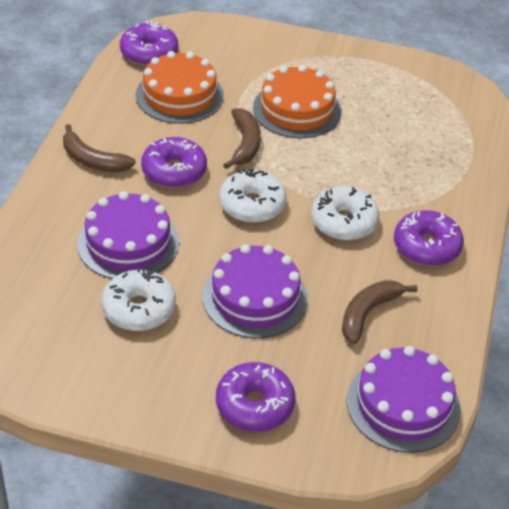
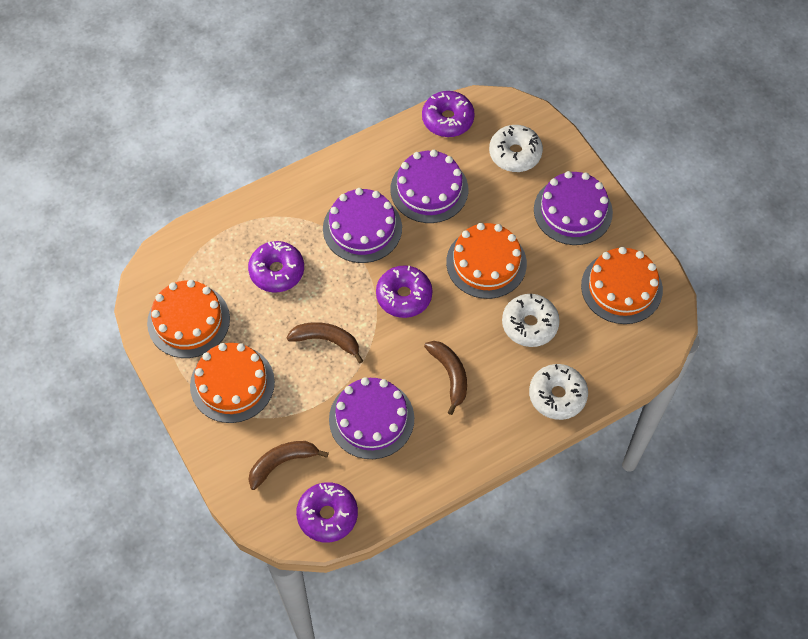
orange cake: 2 -> 4
purple cake: 3 -> 4

